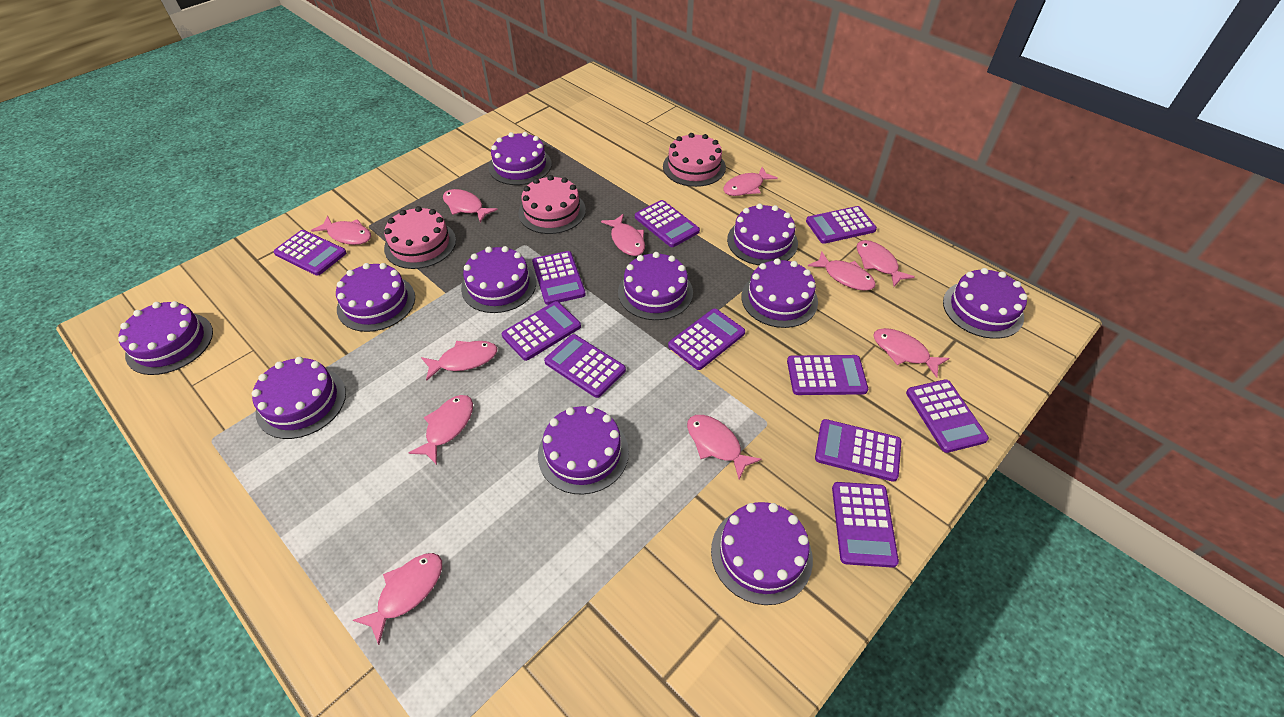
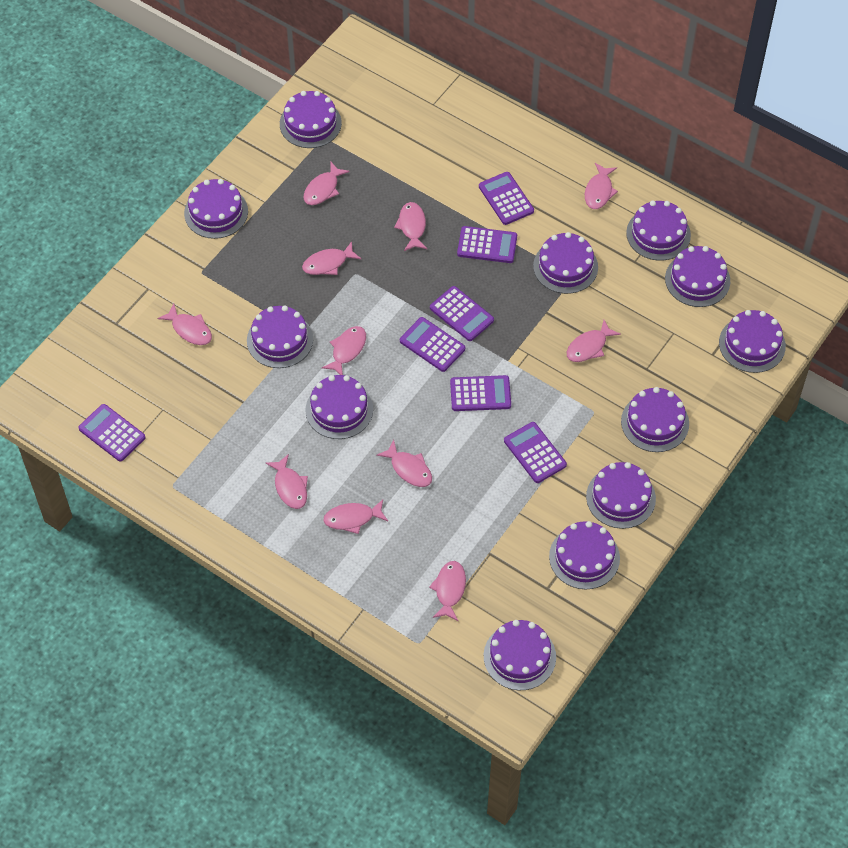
pink cake: 3 -> 0
purple cake: 11 -> 12
purple calculator: 11 -> 7

